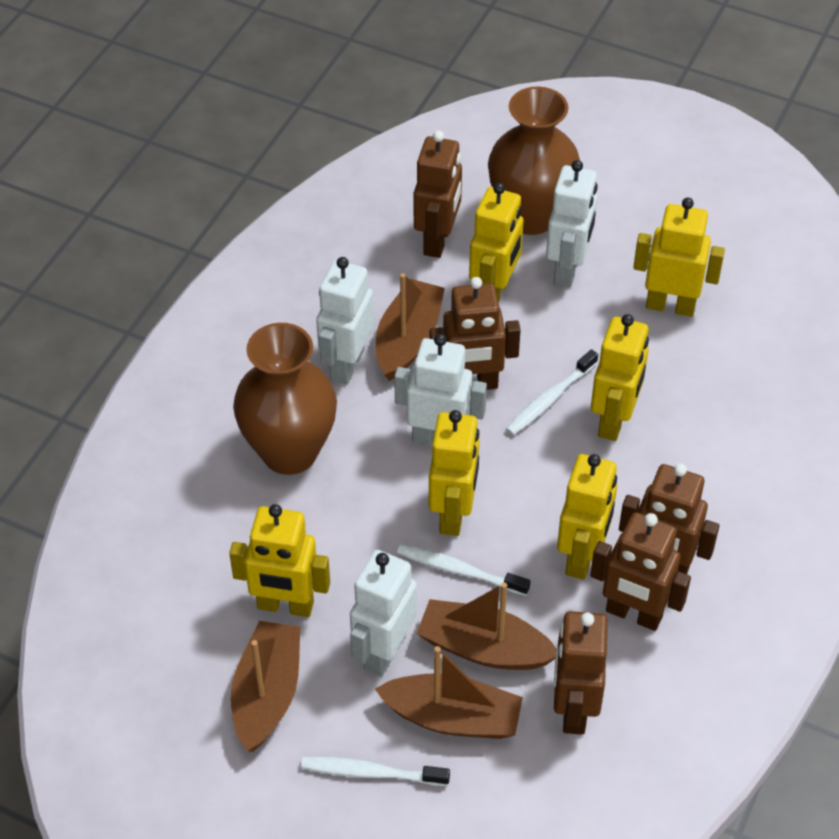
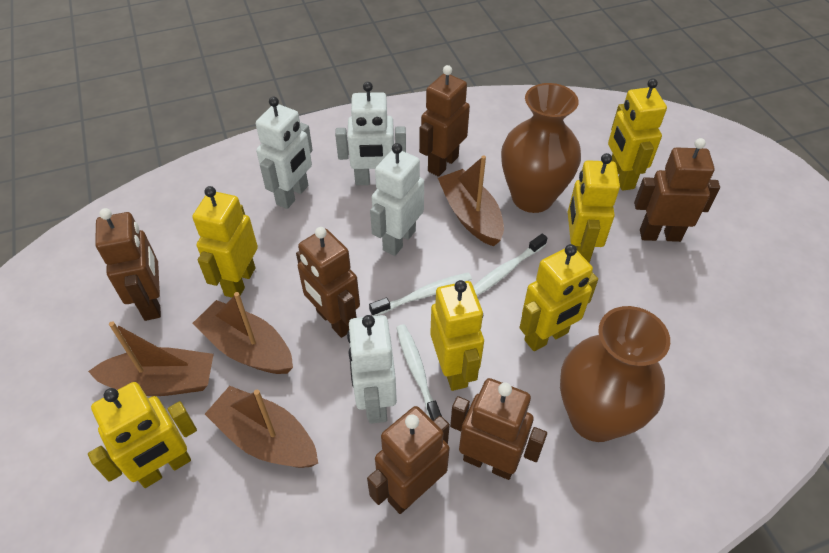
brown robot: 5 -> 6

